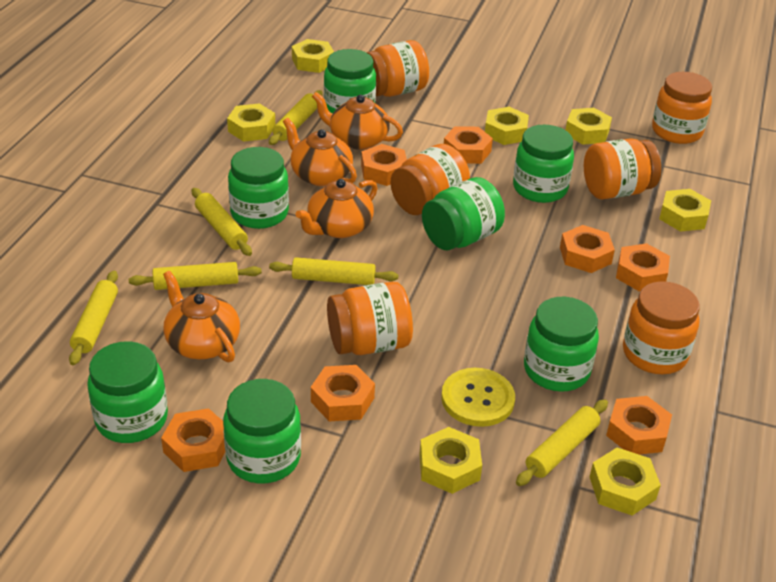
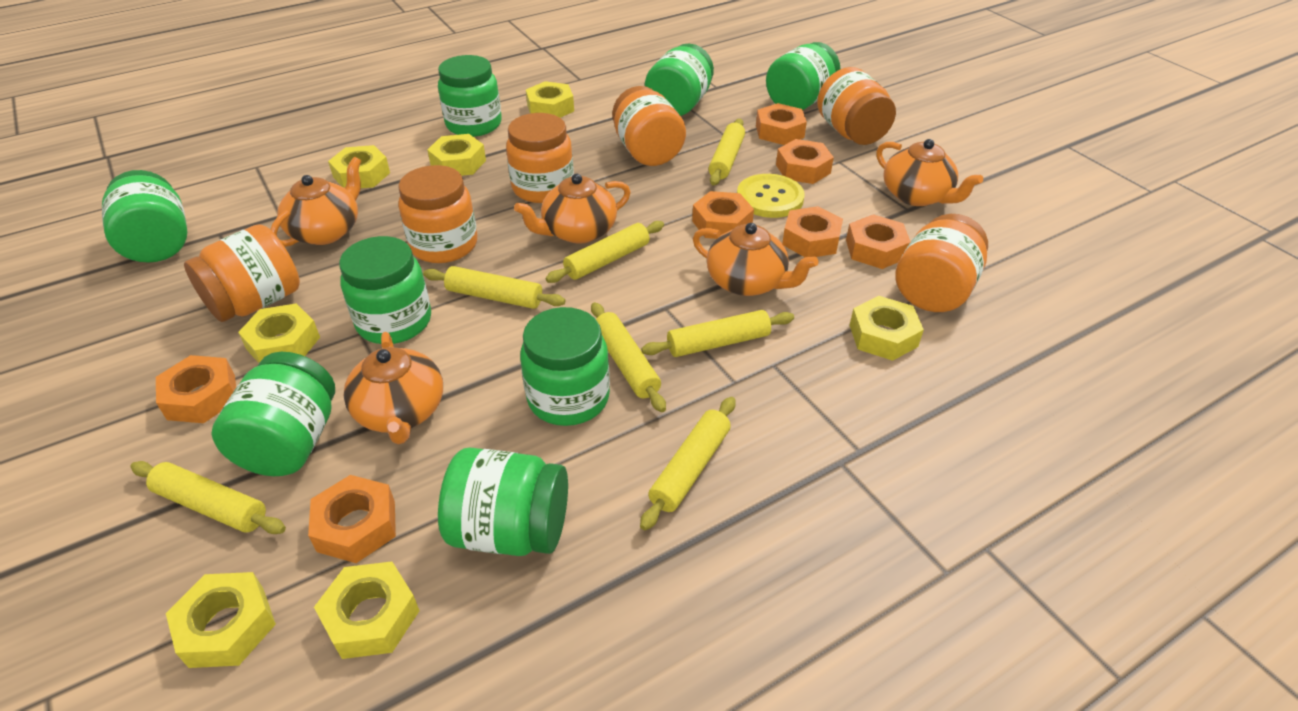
green jar: 7 -> 8
orange teapot: 4 -> 5
yellow rolling pin: 6 -> 7

